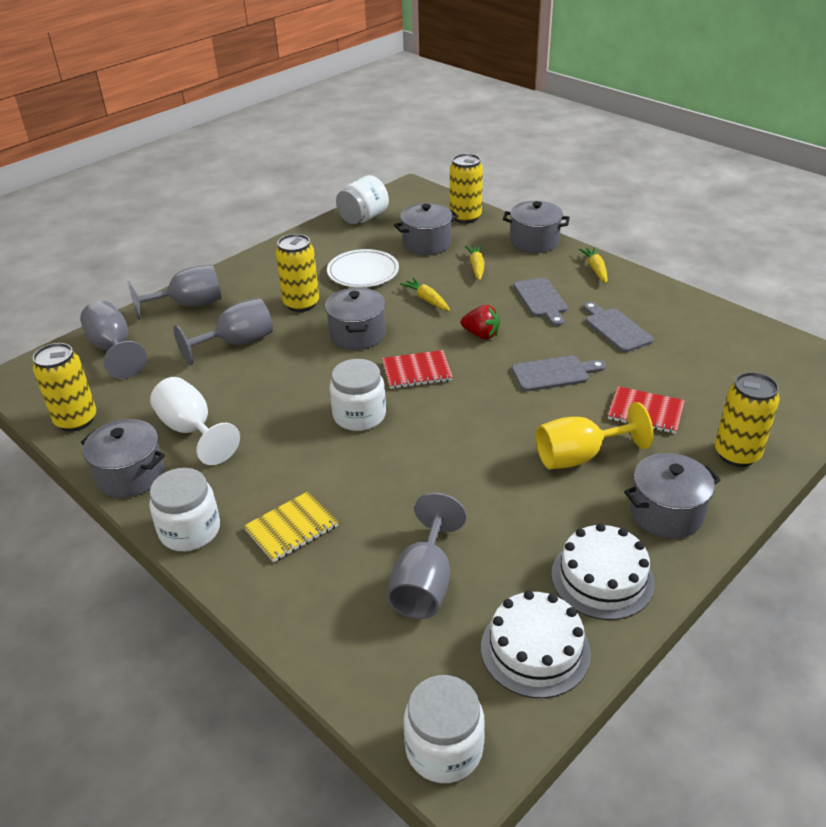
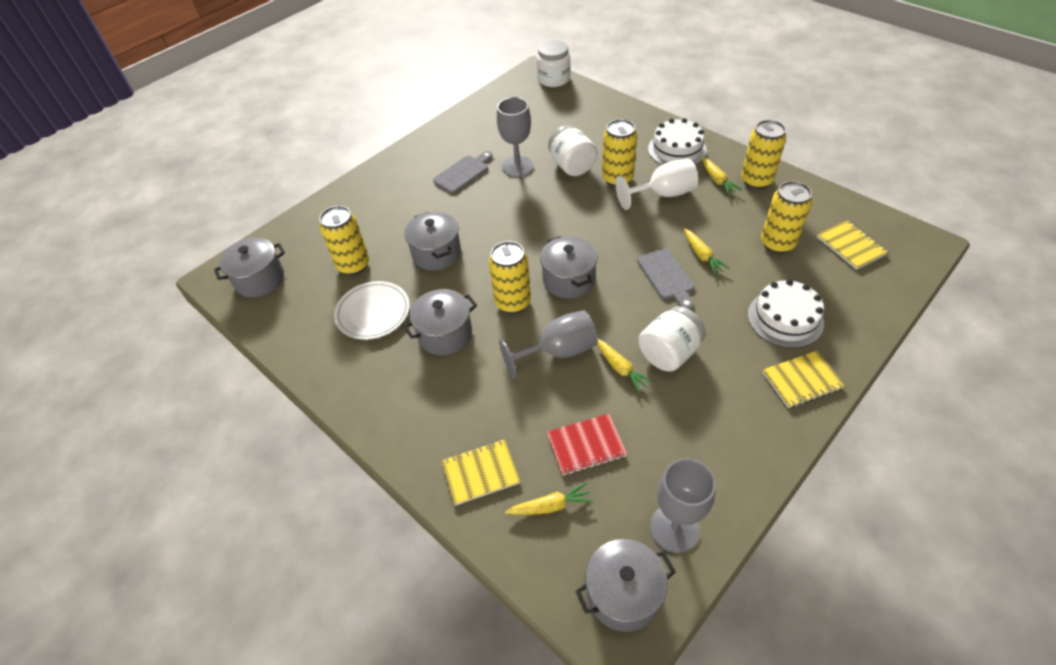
grey cutting board: 3 -> 2
grey goblet: 4 -> 3
red notebook: 2 -> 1
red strawberry: 1 -> 0
white jar: 4 -> 3
yellow can: 4 -> 5
yellow carrot: 3 -> 4
yellow goblet: 1 -> 0
yellow notebook: 1 -> 3

